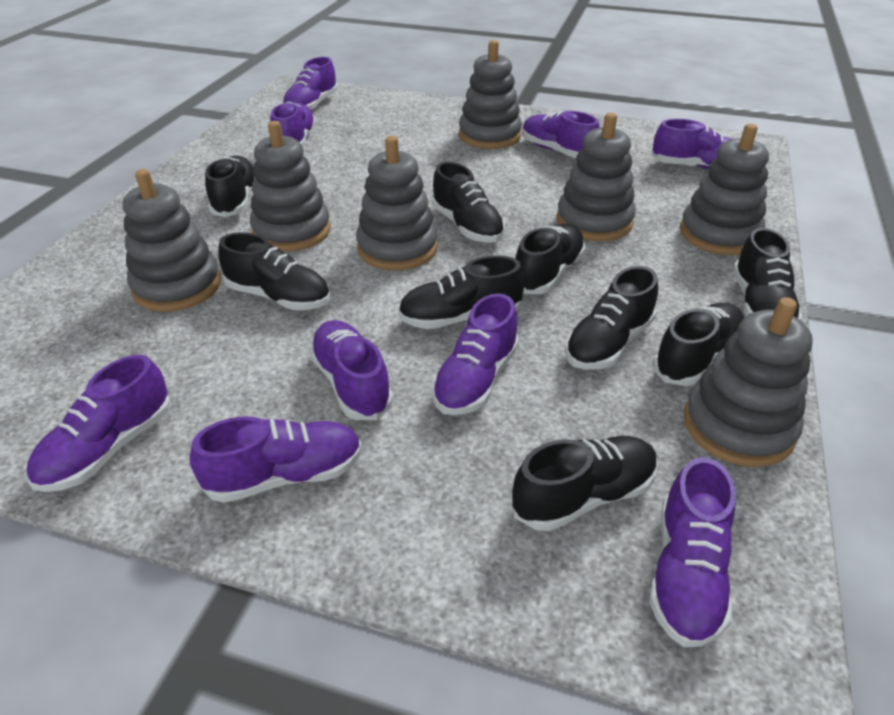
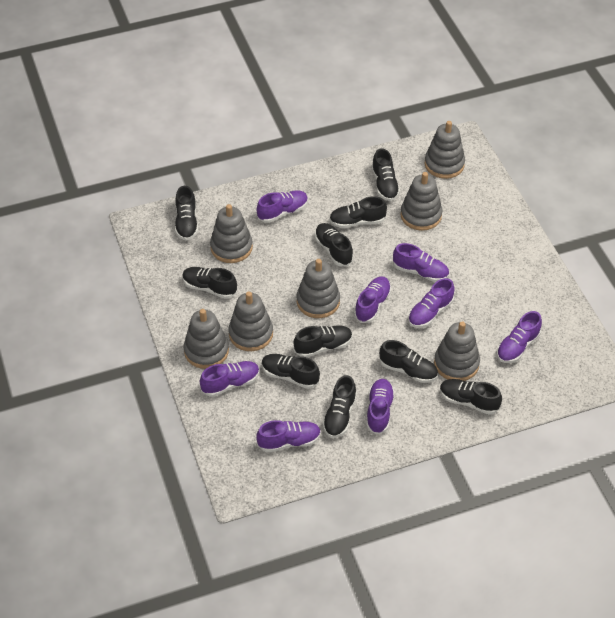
black shoe: 9 -> 10
purple shoe: 9 -> 8

